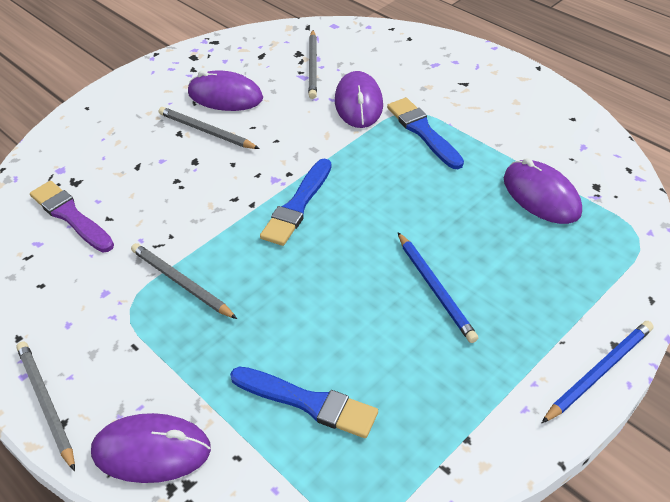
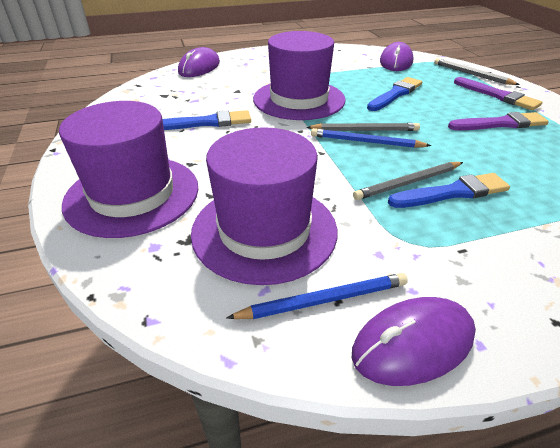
grey pencil: 4 -> 3
purple brush: 1 -> 2
purple hat: 0 -> 3
purple mouse: 4 -> 3

